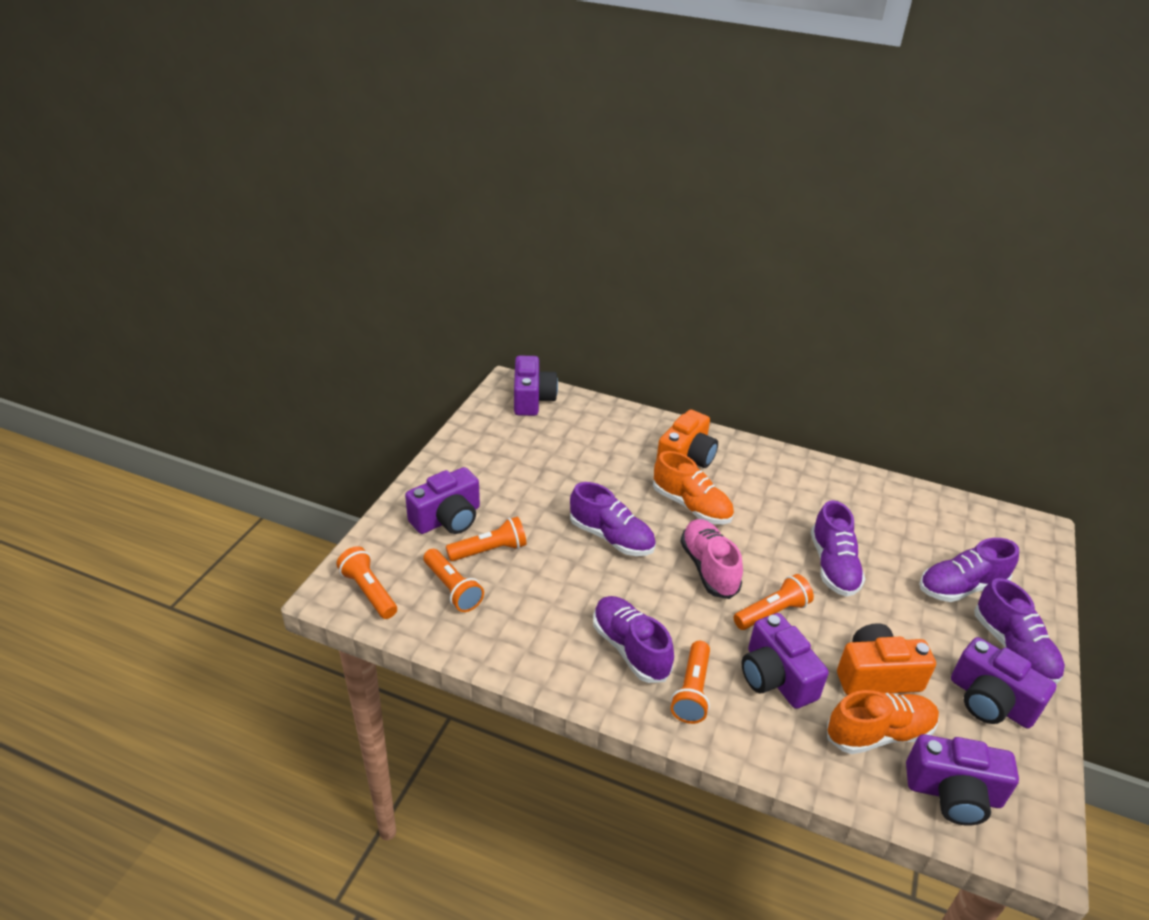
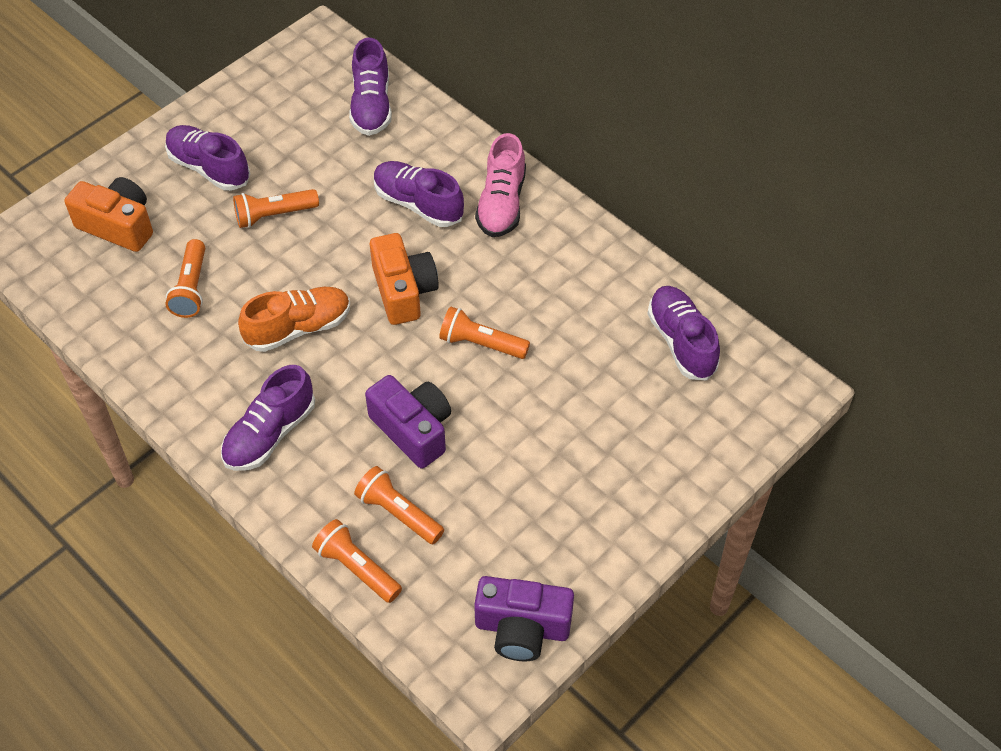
orange shoe: 2 -> 1
purple camera: 5 -> 2

